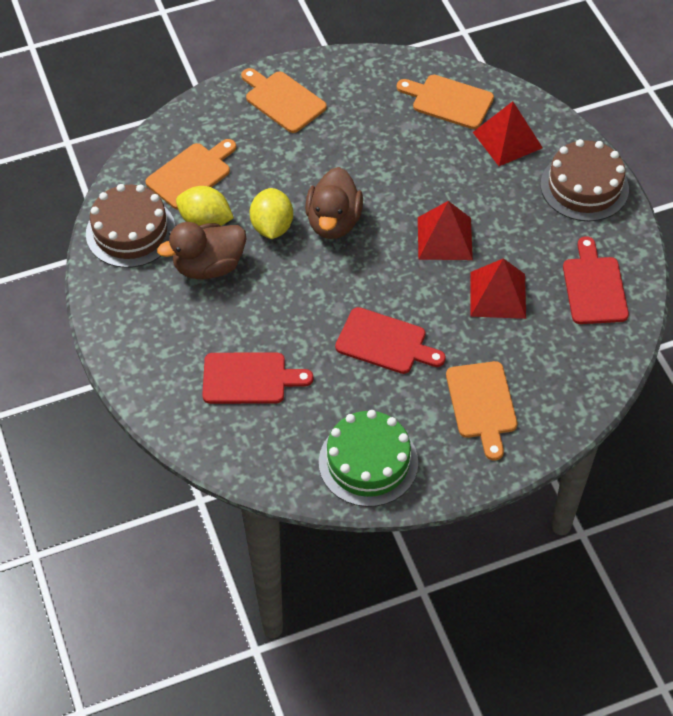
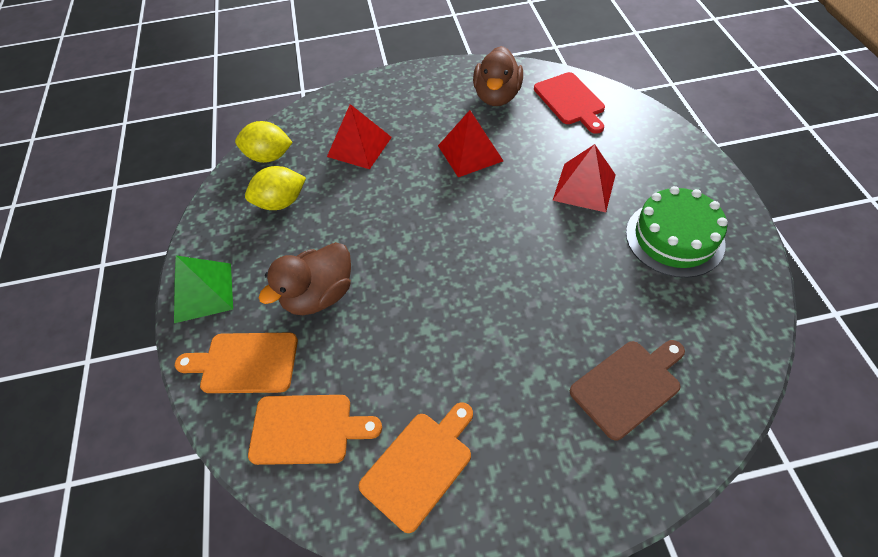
brown cake: 2 -> 0
brown cutting board: 0 -> 1
green pyramid: 0 -> 1
orange cutting board: 4 -> 3
red cutting board: 3 -> 1

